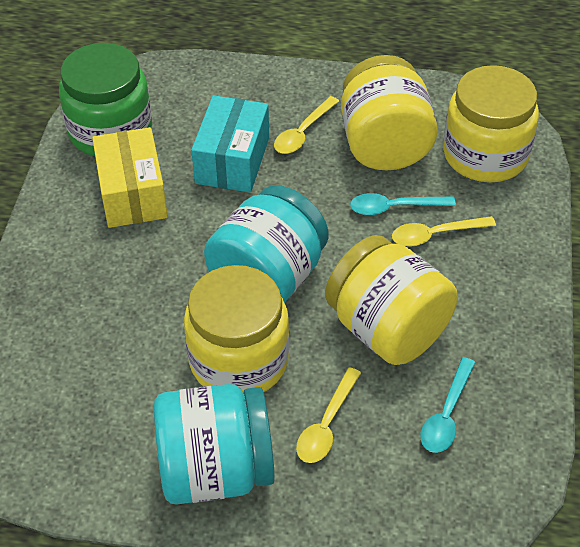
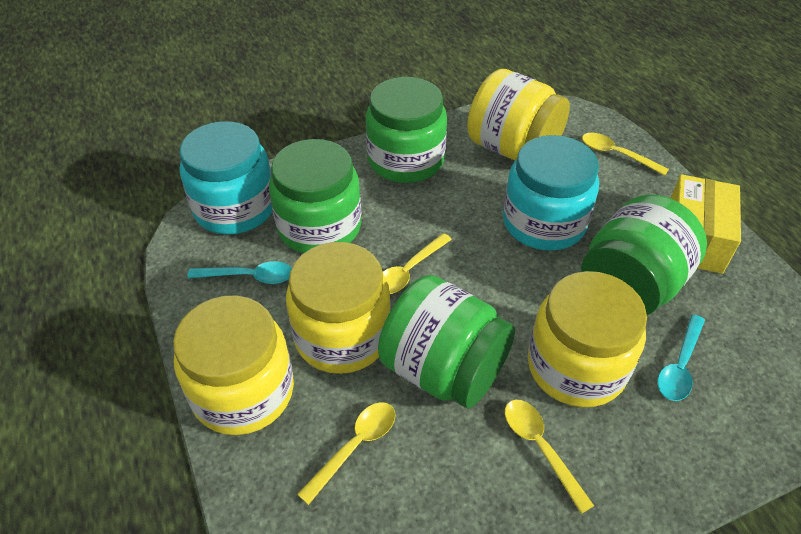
green jar: 1 -> 4
turquoise box: 1 -> 0
yellow spoon: 3 -> 4

